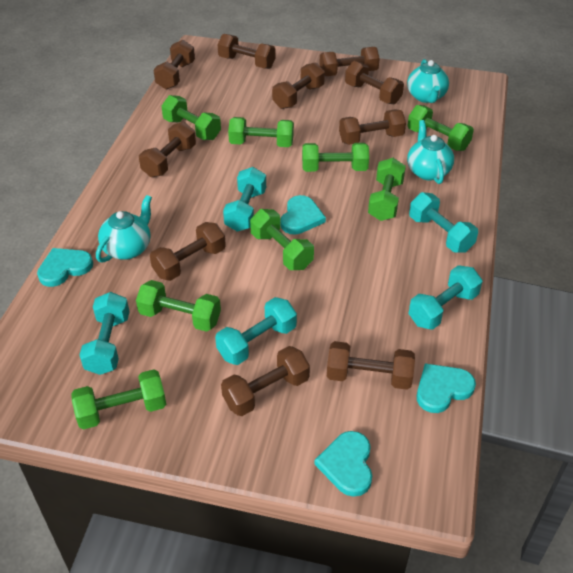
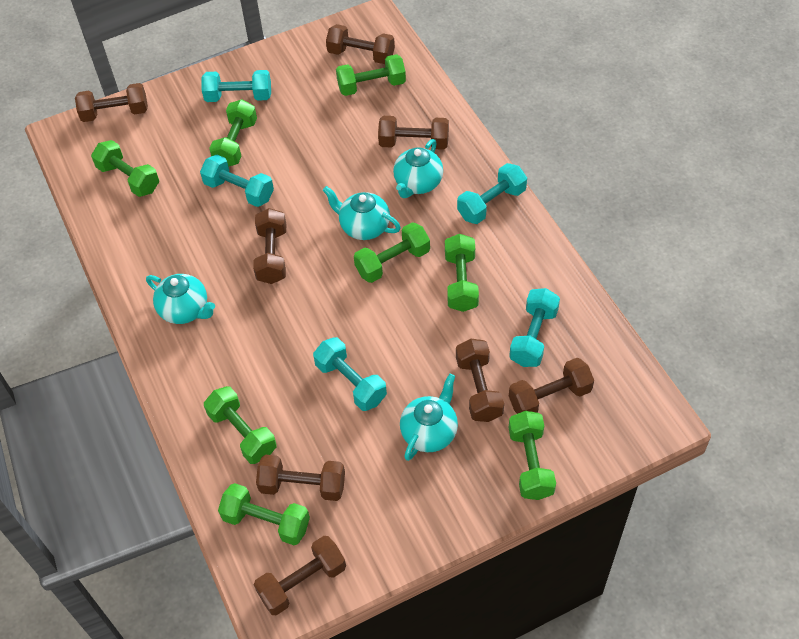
brown dumbbell: 10 -> 8
turquoise heart: 4 -> 0
turquoise teapot: 3 -> 4

